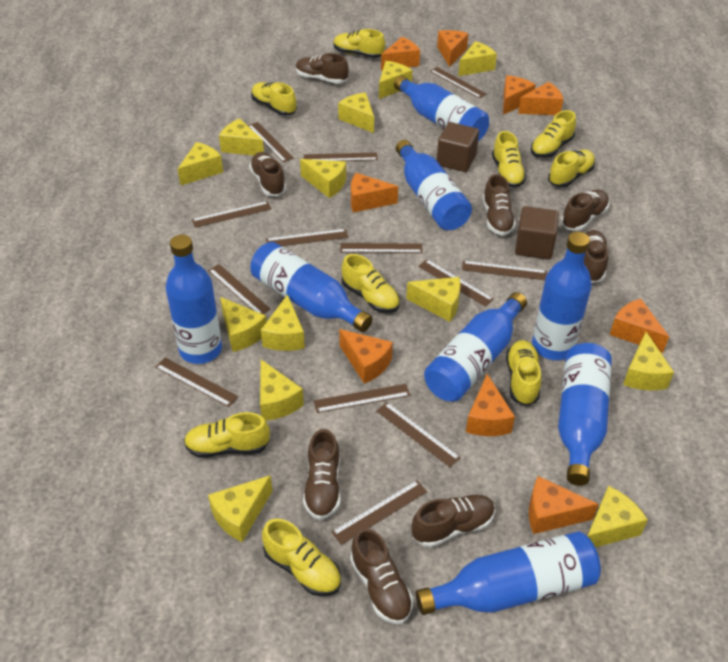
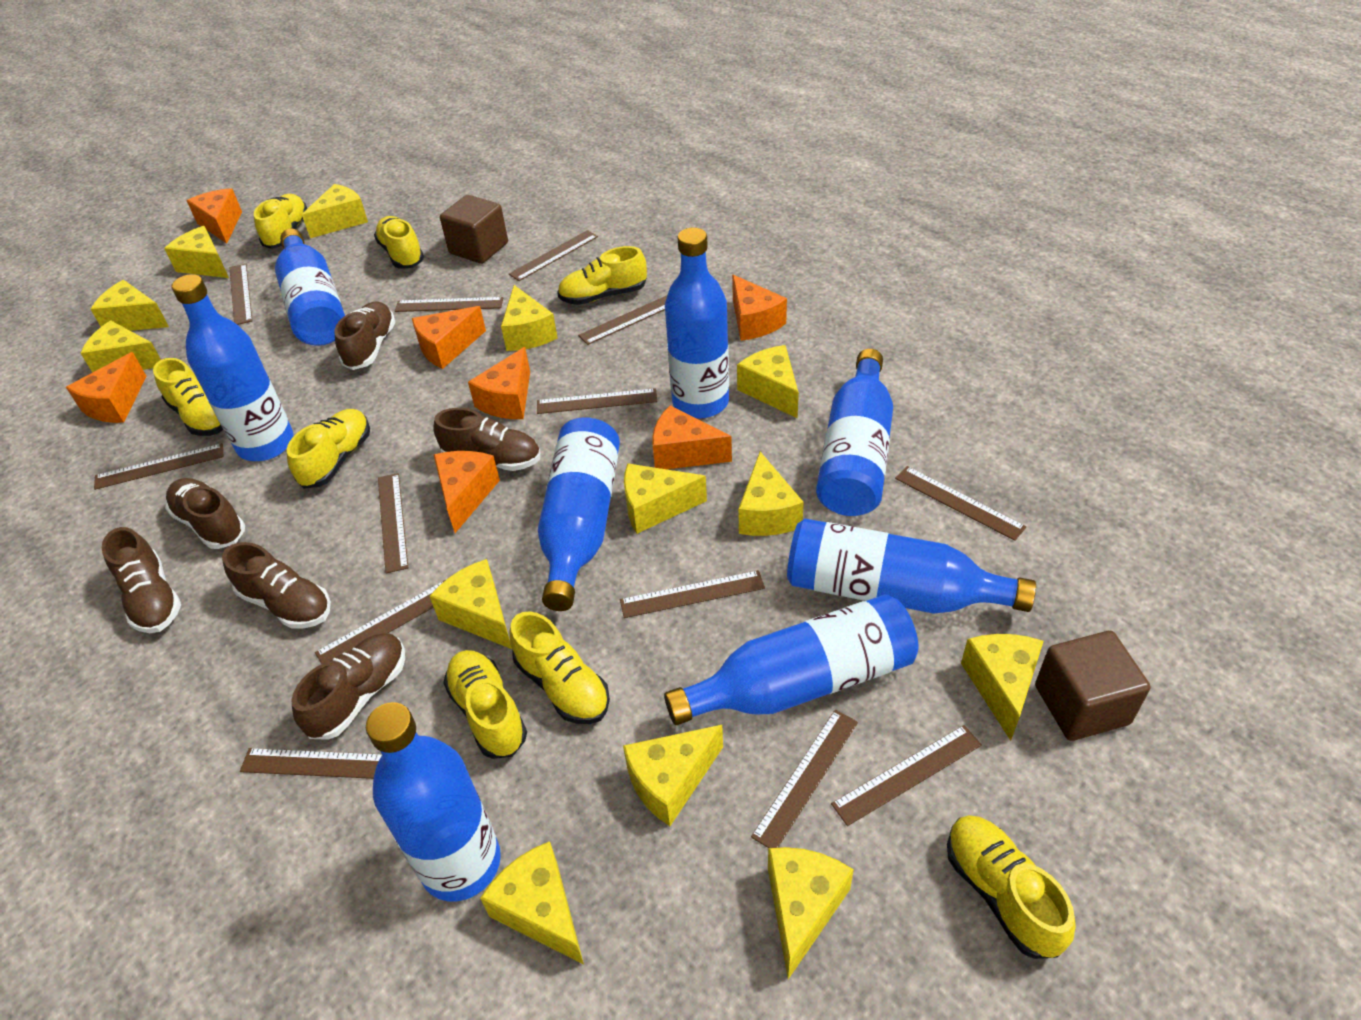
brown shoe: 8 -> 6
orange cheese: 9 -> 7
yellow shoe: 9 -> 8

